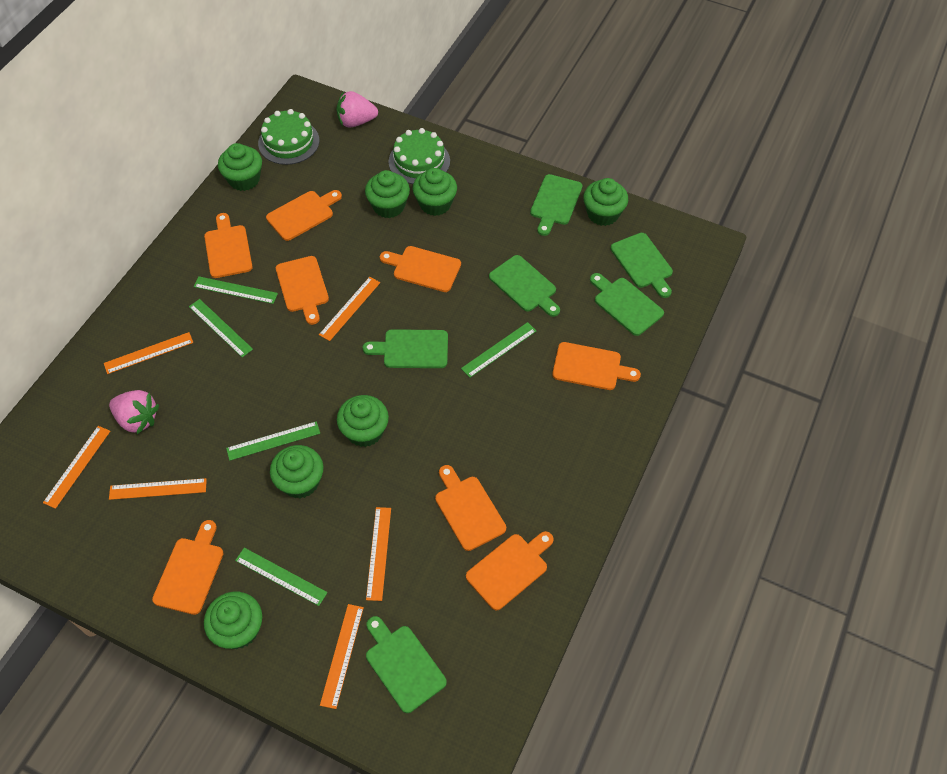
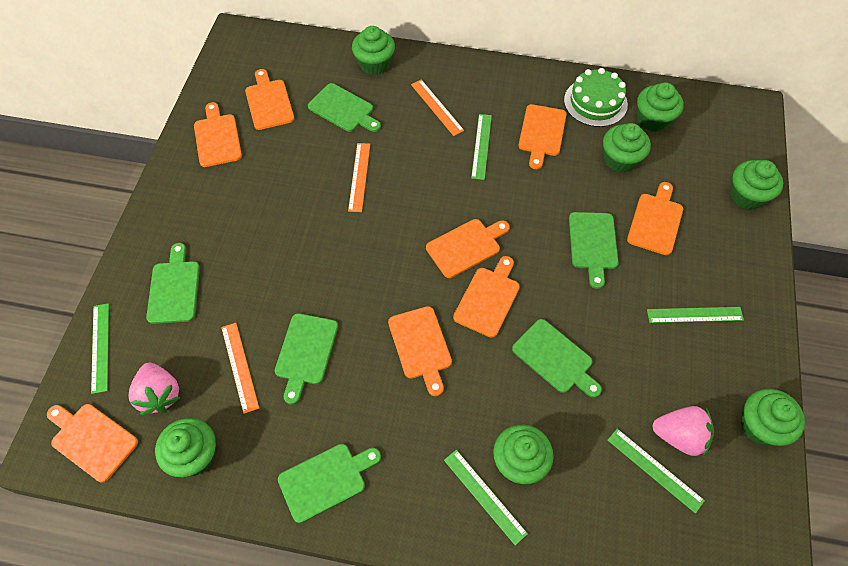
green cake: 2 -> 1
orange ruler: 6 -> 3

